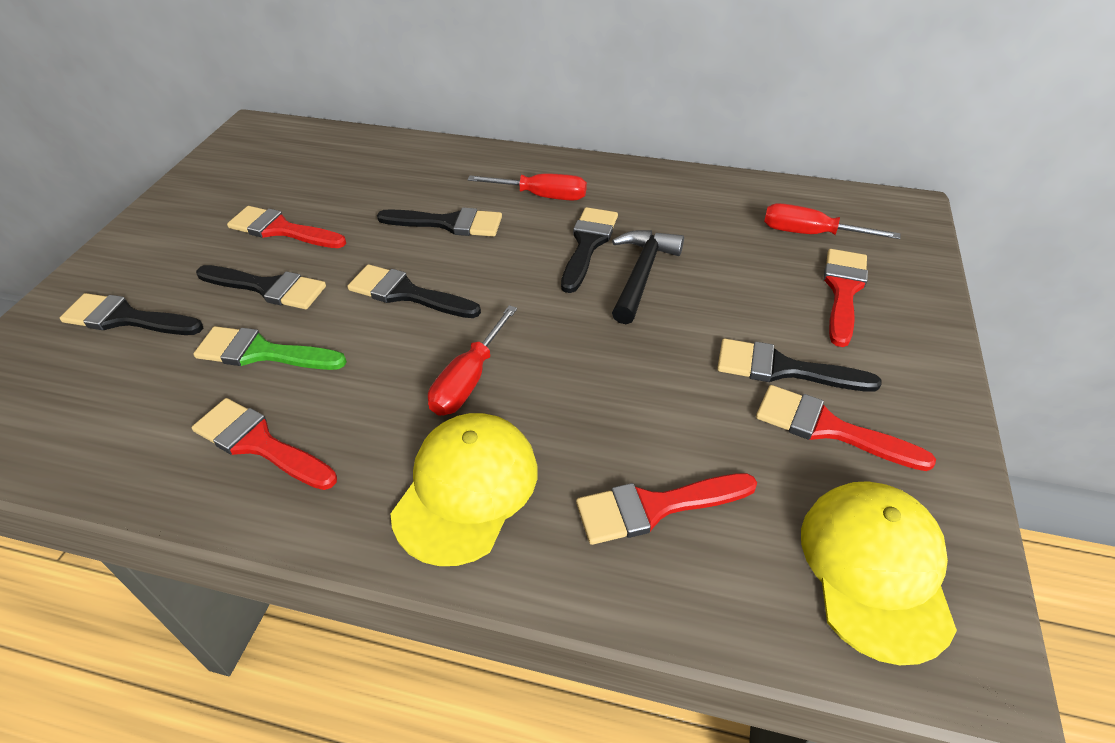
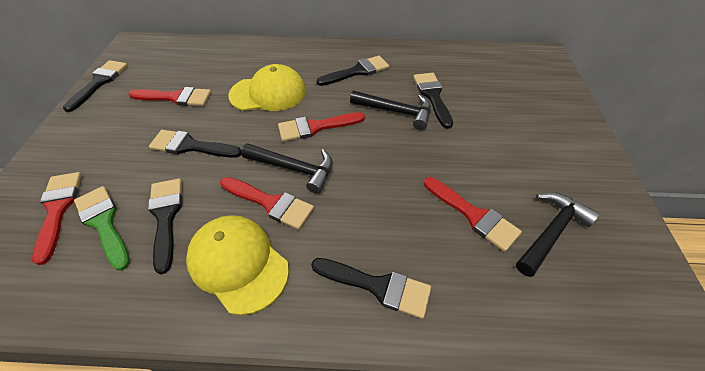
black hammer: 1 -> 3
red screwdriver: 3 -> 0

